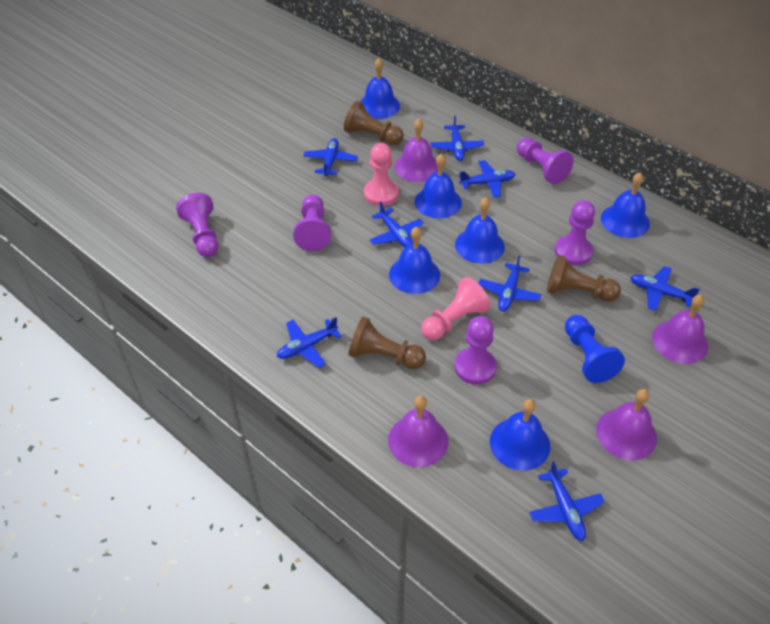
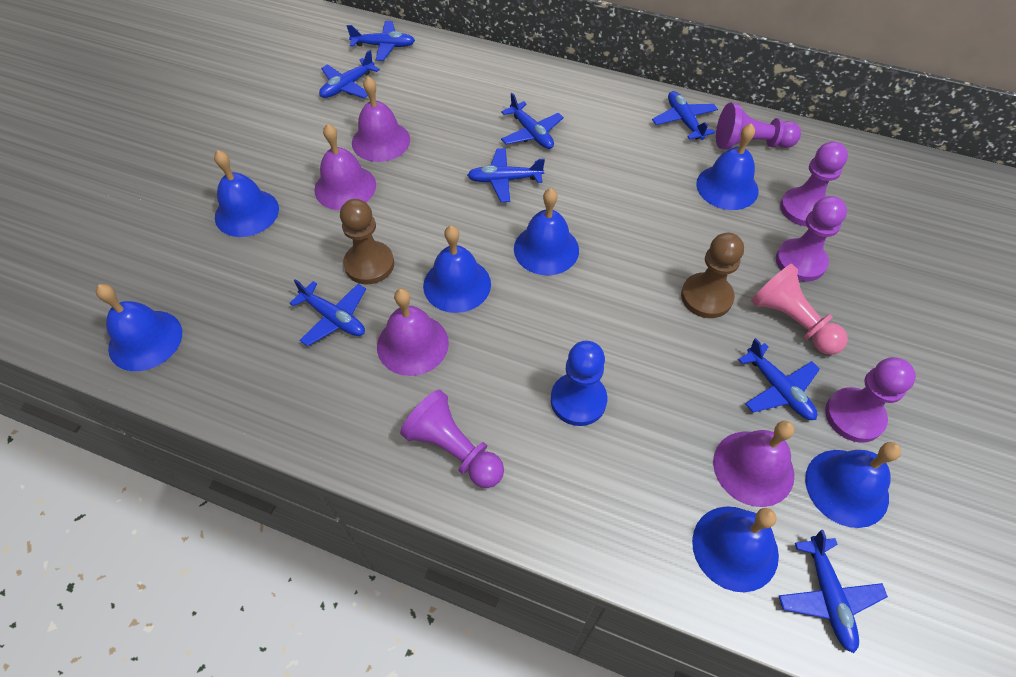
blue bell: 6 -> 7
brown pawn: 3 -> 2
pink pawn: 2 -> 1

